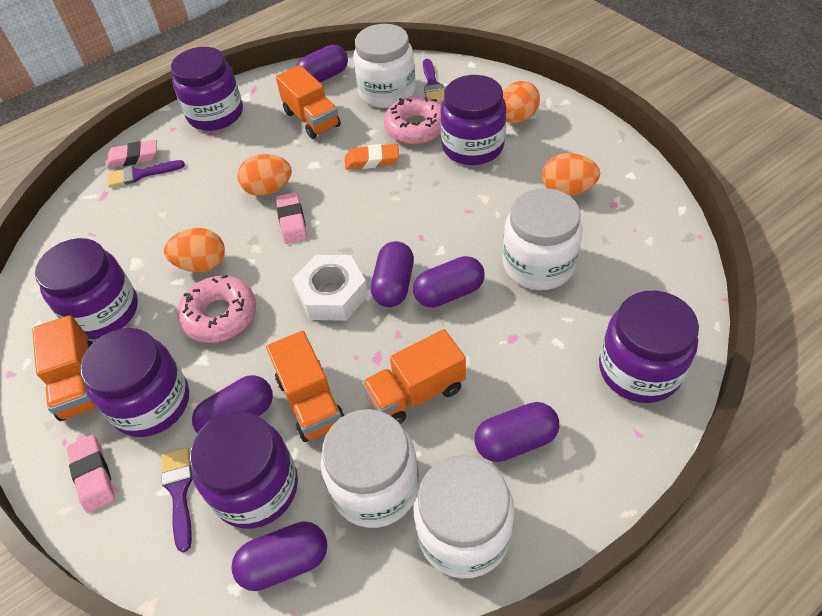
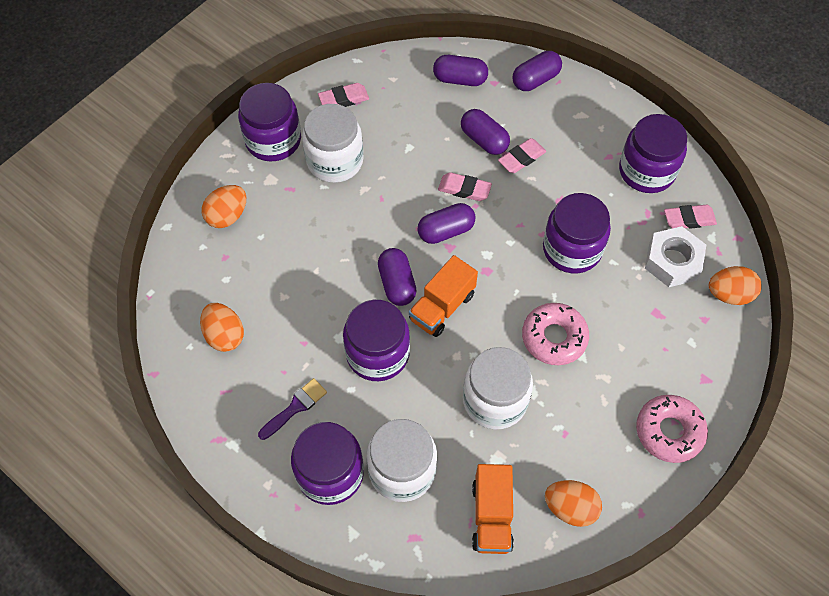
orange eraser: 1 -> 0
orange truck: 4 -> 2
pink eraser: 3 -> 4
purple brush: 3 -> 1
purple capsule: 6 -> 5
purple jar: 6 -> 5
white jar: 4 -> 3

